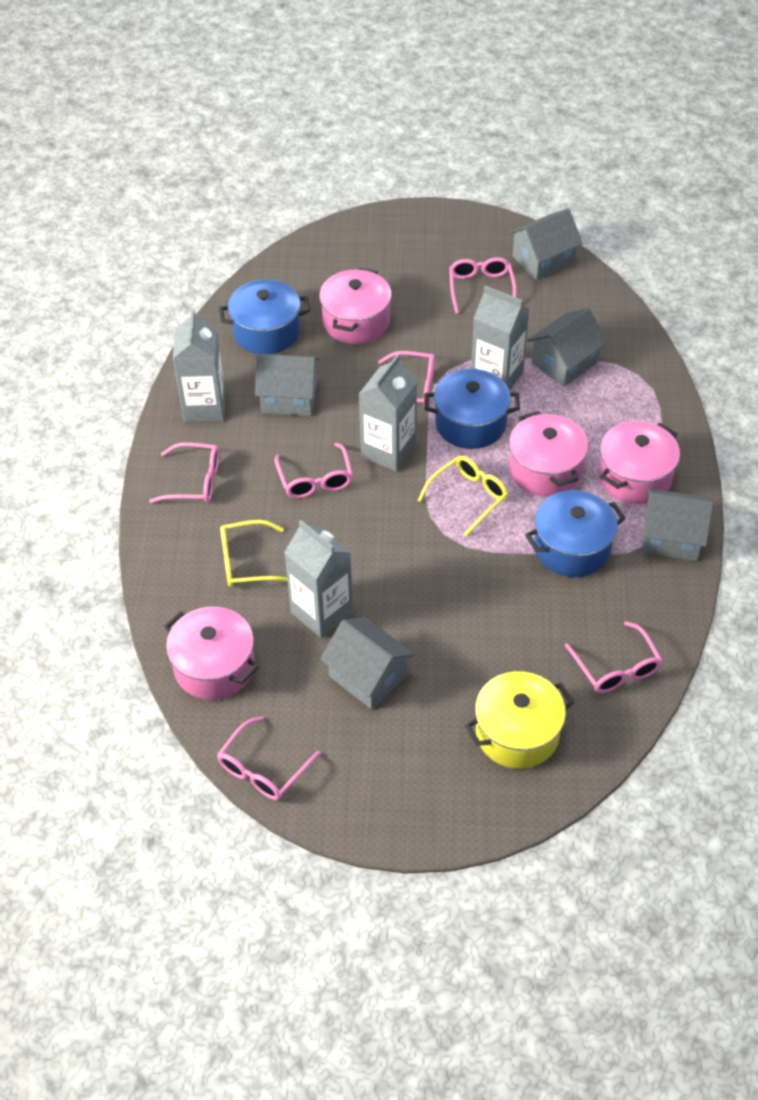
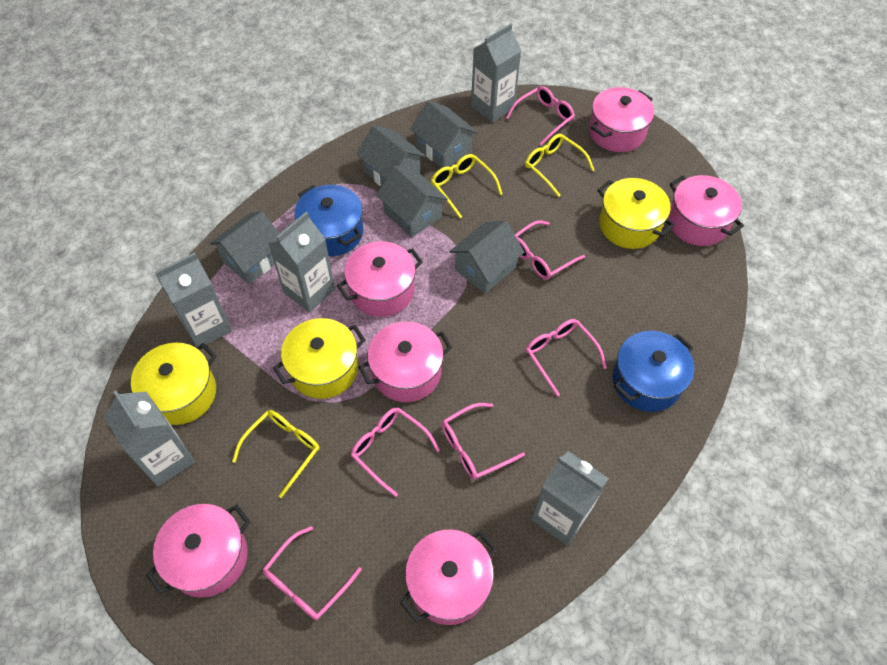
blue pot: 3 -> 2
grey carton: 4 -> 5
pink pot: 4 -> 6
yellow glasses: 2 -> 3
yellow pot: 1 -> 3

